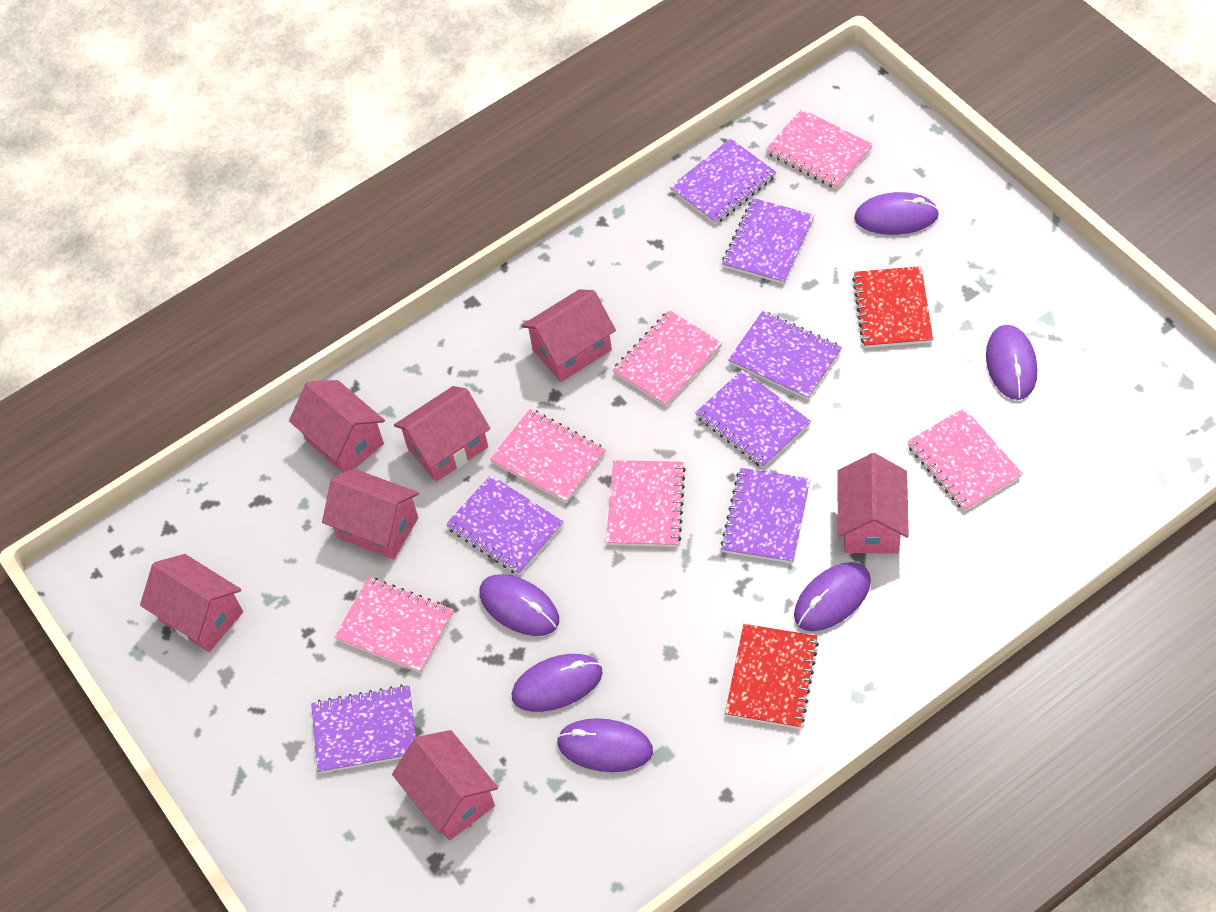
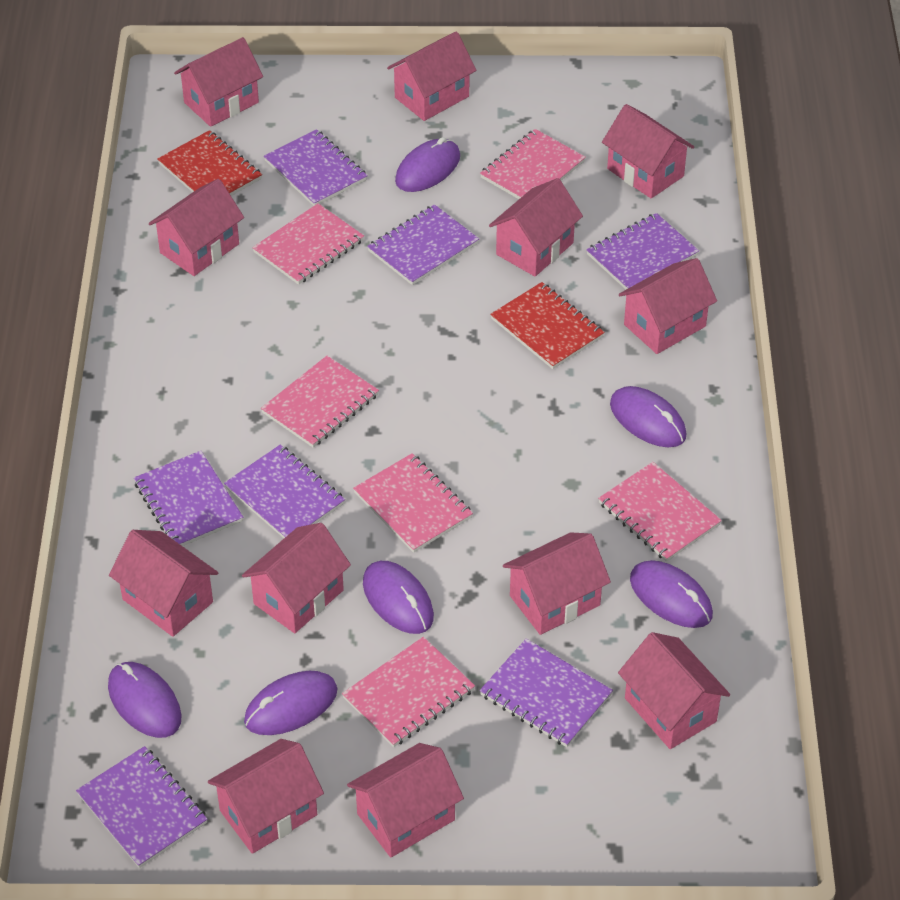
pink house: 7 -> 12

